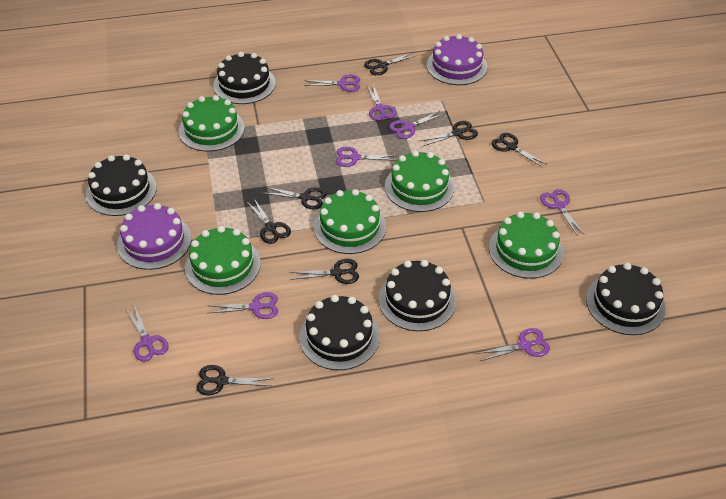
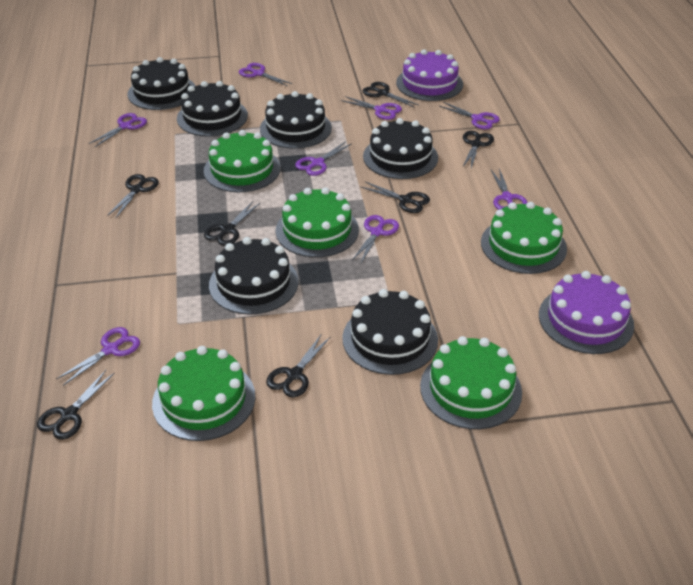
black cake: 5 -> 6

